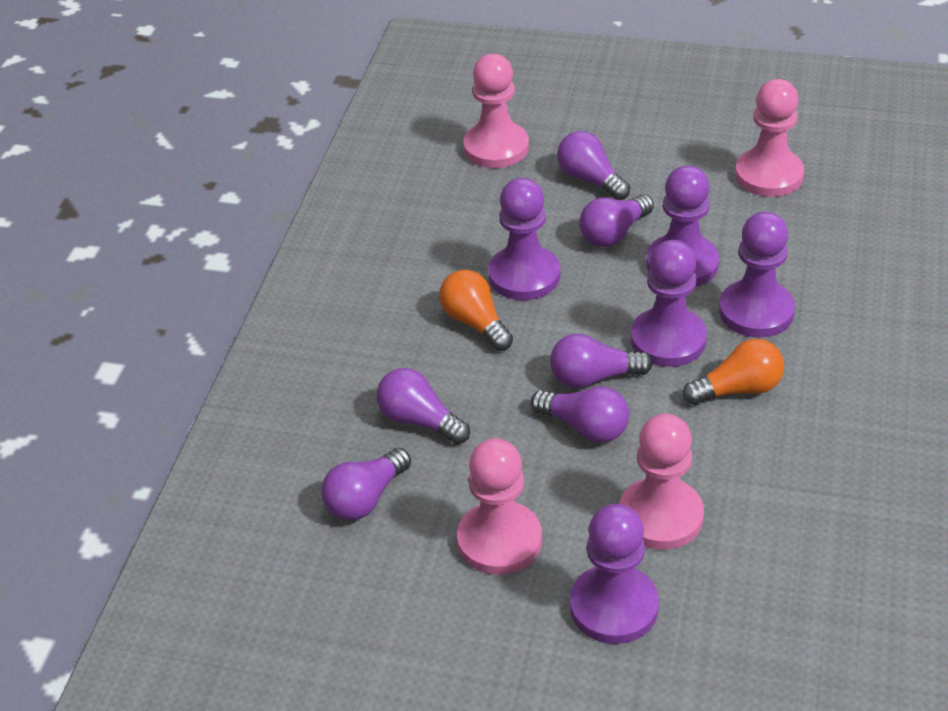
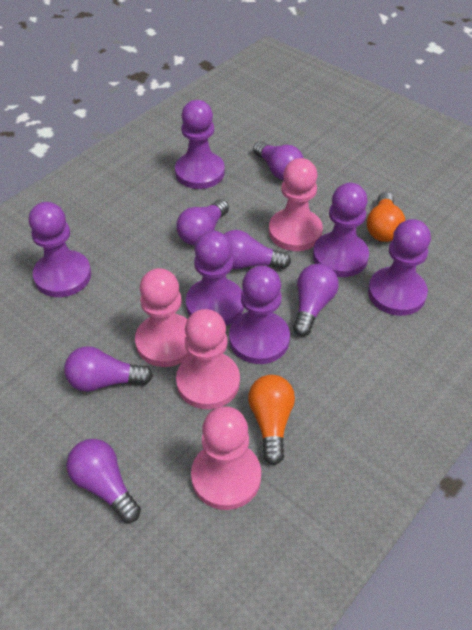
purple pawn: 5 -> 6

